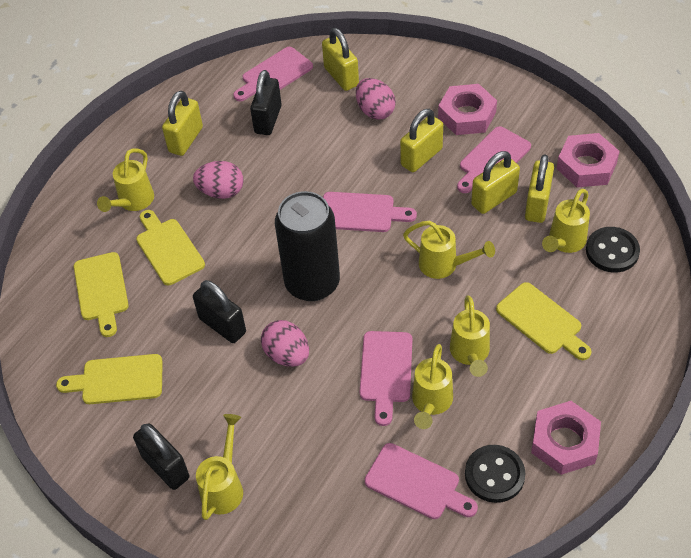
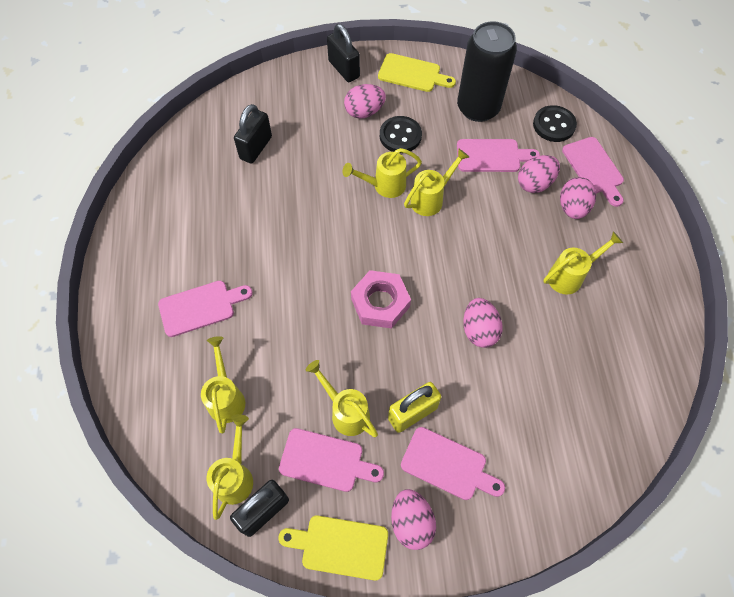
pink egg: 3 -> 5
pink nut: 3 -> 1
yellow cutting board: 4 -> 2
yellow padlock: 5 -> 1

